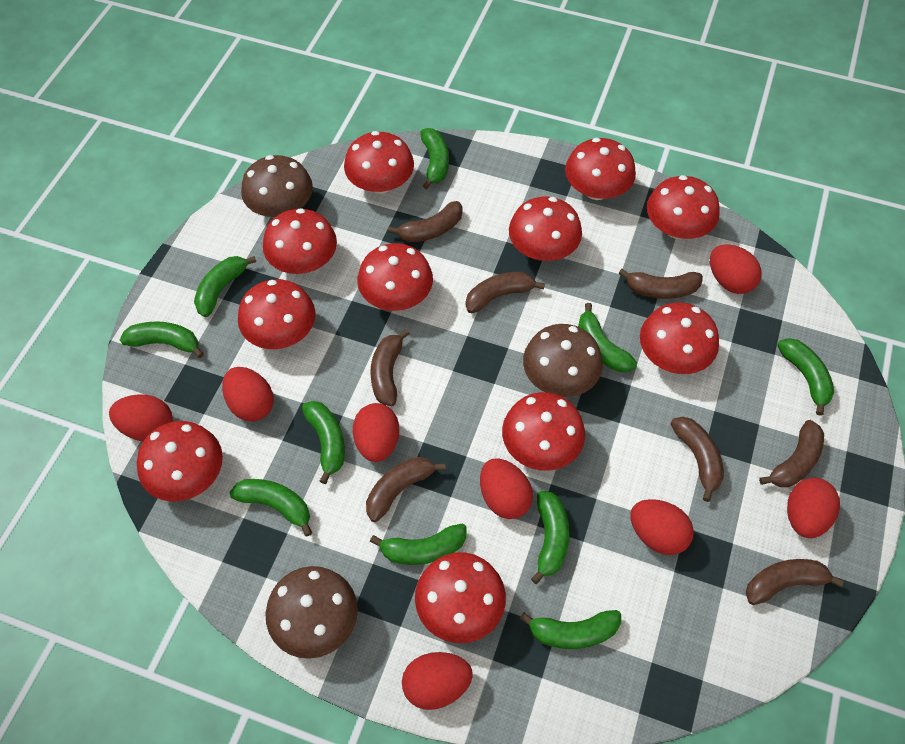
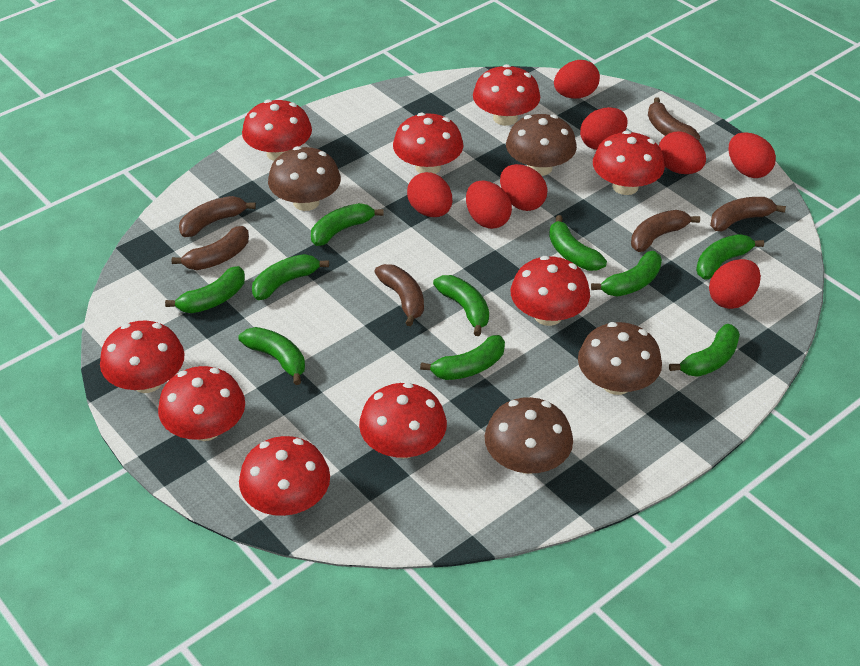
brown banana: 8 -> 6
brown mushroom: 3 -> 4
red mushroom: 11 -> 9

